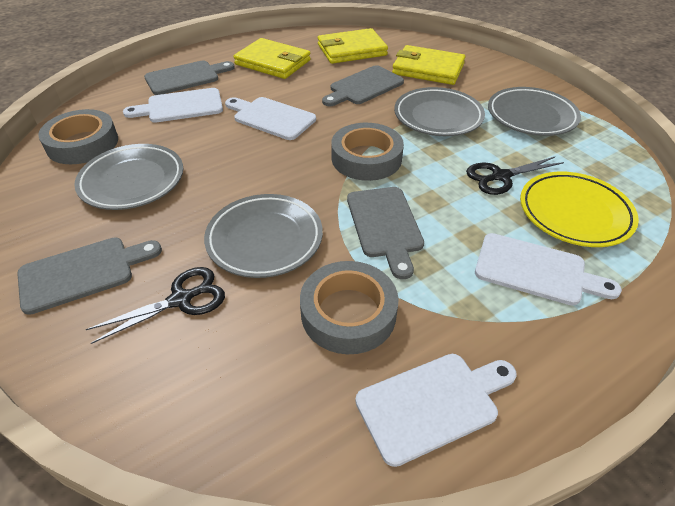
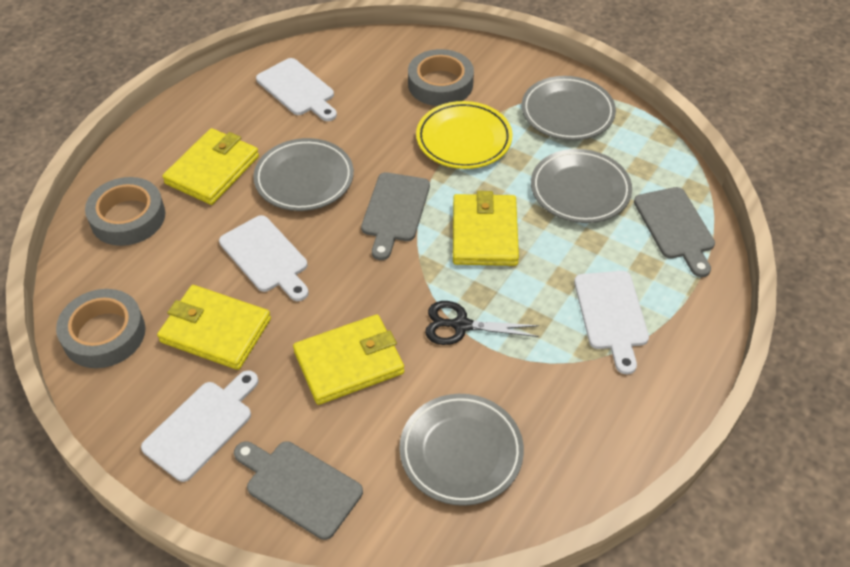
black scissors: 2 -> 1
grey cutting board: 4 -> 3
yellow wallet: 3 -> 4

